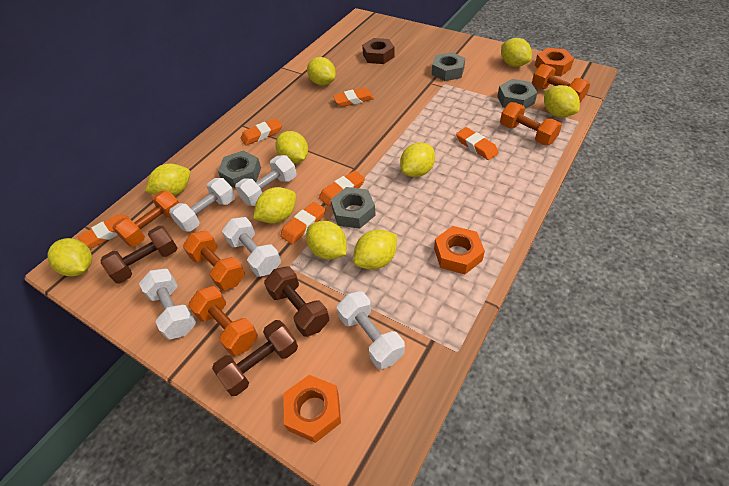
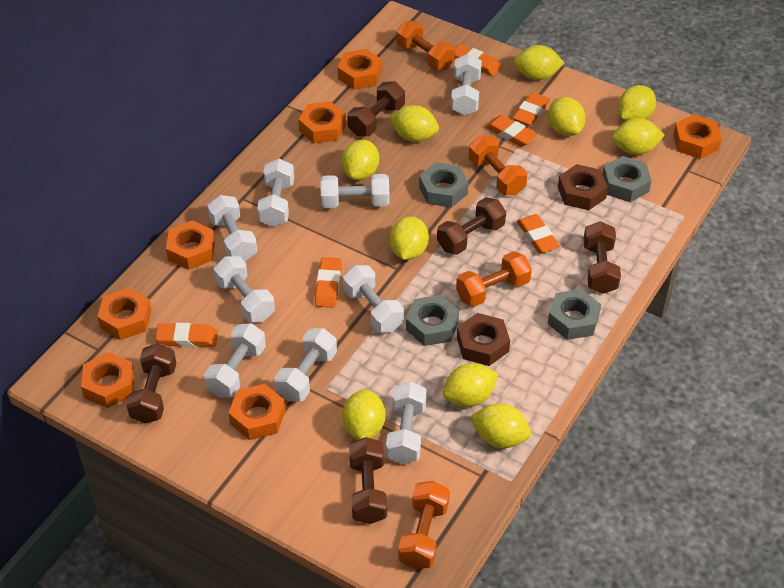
brown dumbbell: 3 -> 5
brown nut: 1 -> 2
orange dumbbell: 5 -> 4
orange nut: 3 -> 7
white dumbbell: 5 -> 9

